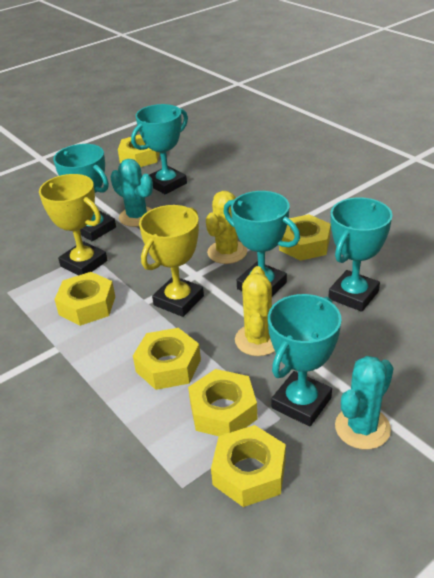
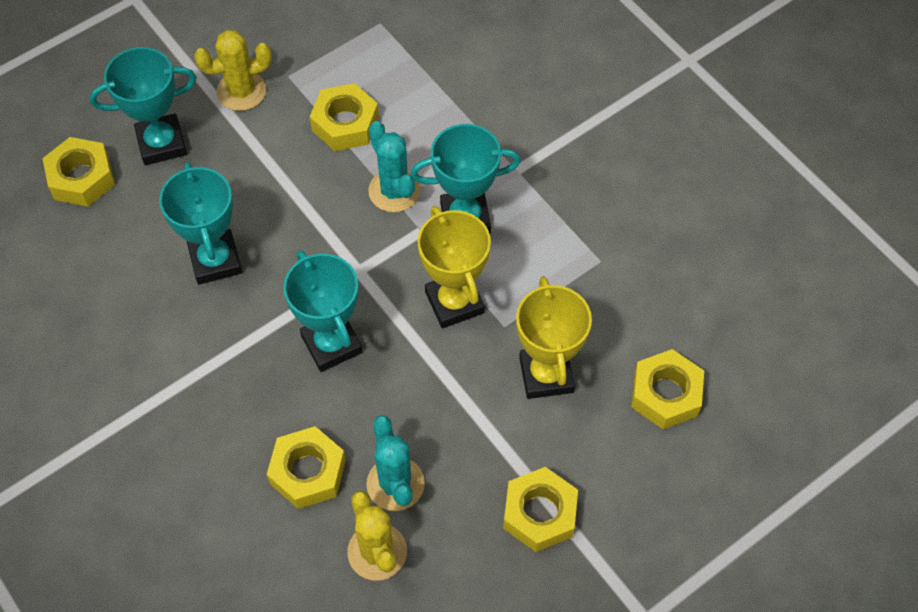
turquoise trophy: 5 -> 4
yellow nut: 6 -> 5

